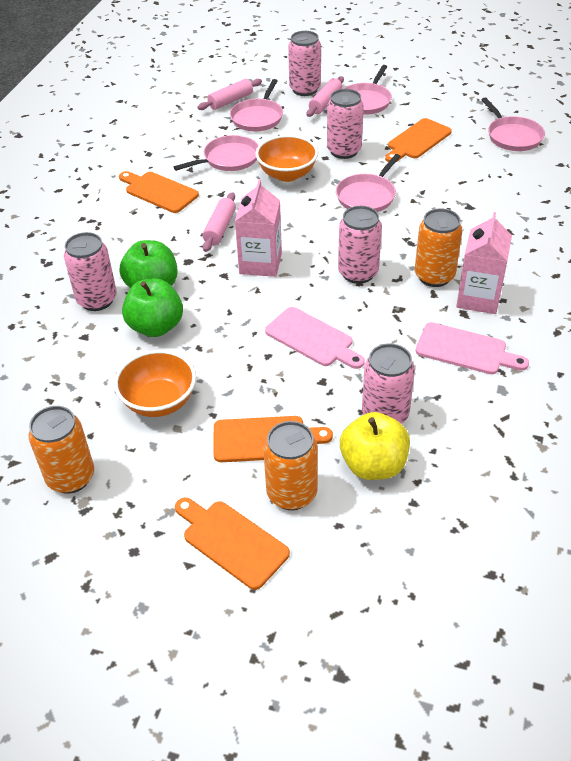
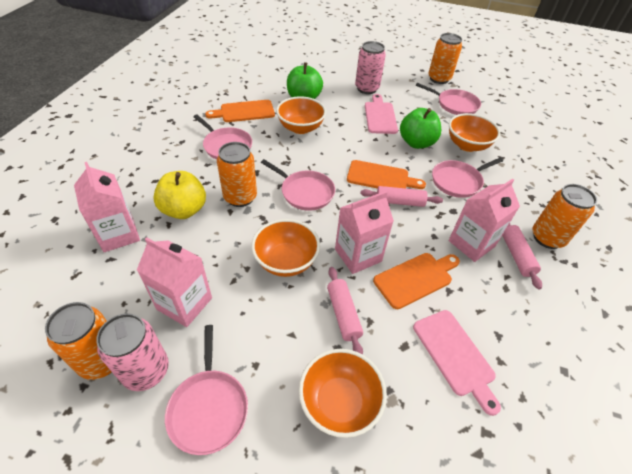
orange bowl: 2 -> 4
orange can: 3 -> 4
orange cutting board: 4 -> 3
pink can: 5 -> 2
pink carton: 2 -> 4

